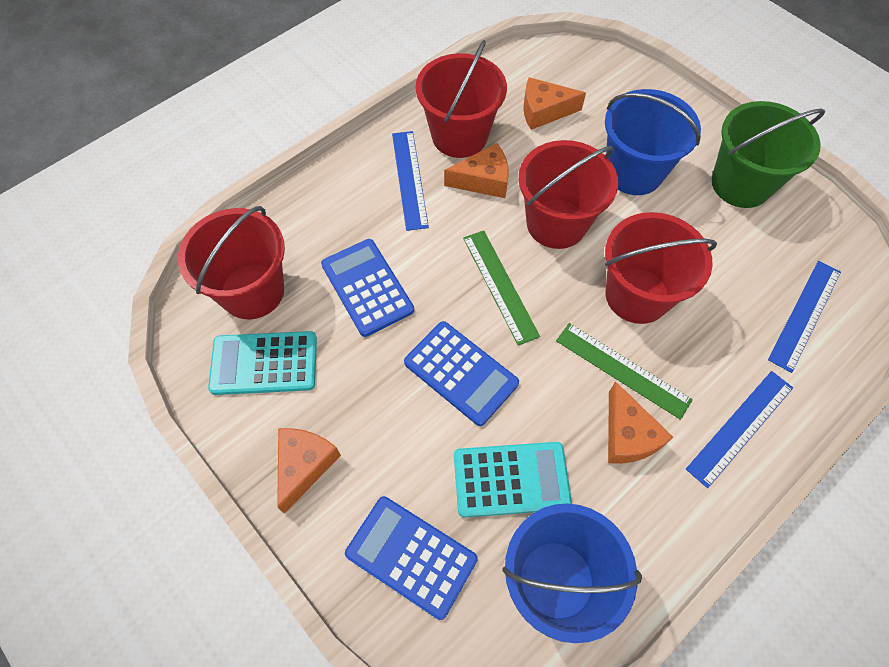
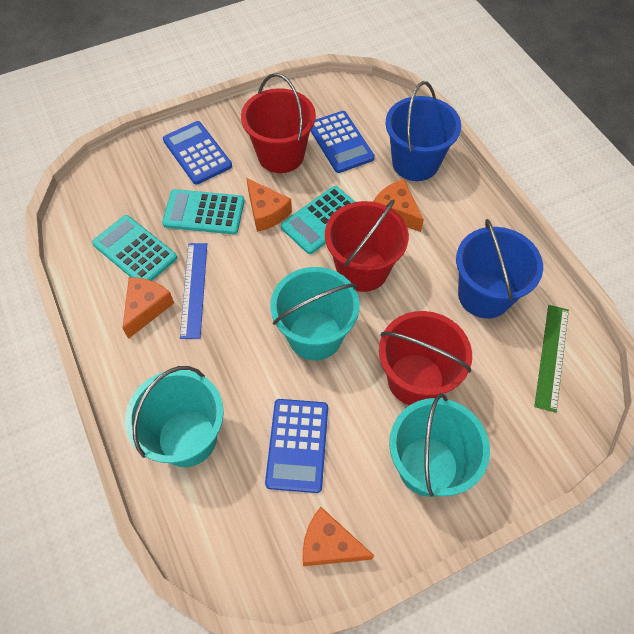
blue ruler: 3 -> 1
green bucket: 1 -> 0
green ruler: 2 -> 1
red bucket: 4 -> 3
turquoise bucket: 0 -> 3
turquoise calculator: 2 -> 3

